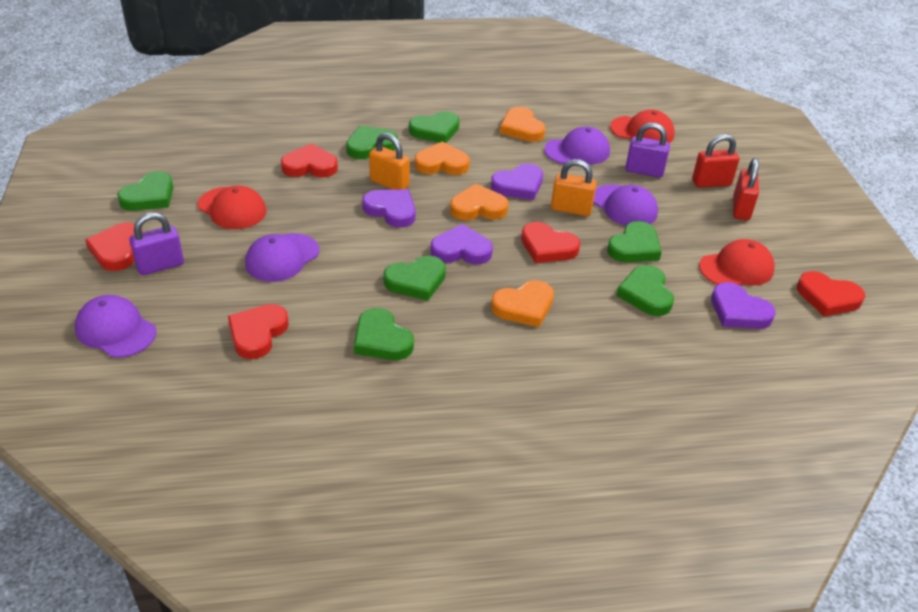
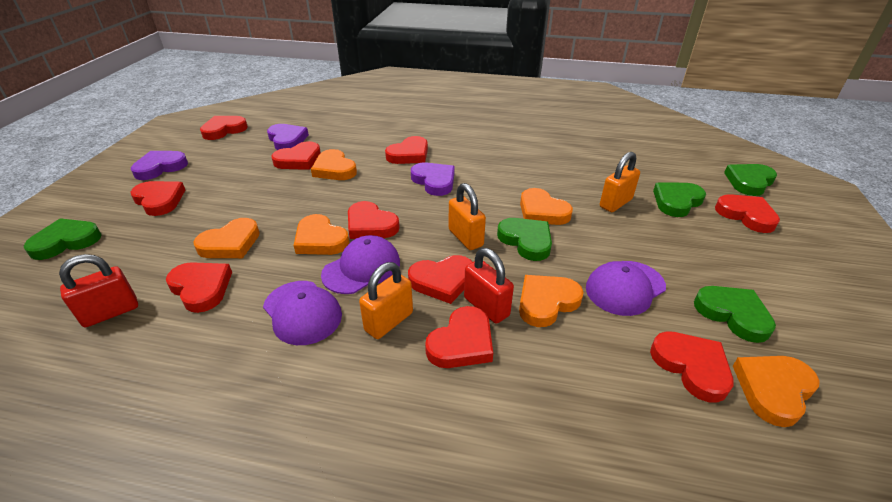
green heart: 7 -> 5
orange heart: 4 -> 6
orange padlock: 2 -> 3
purple cap: 4 -> 3
purple heart: 4 -> 3
purple padlock: 2 -> 0
red cap: 3 -> 0
red heart: 5 -> 10

